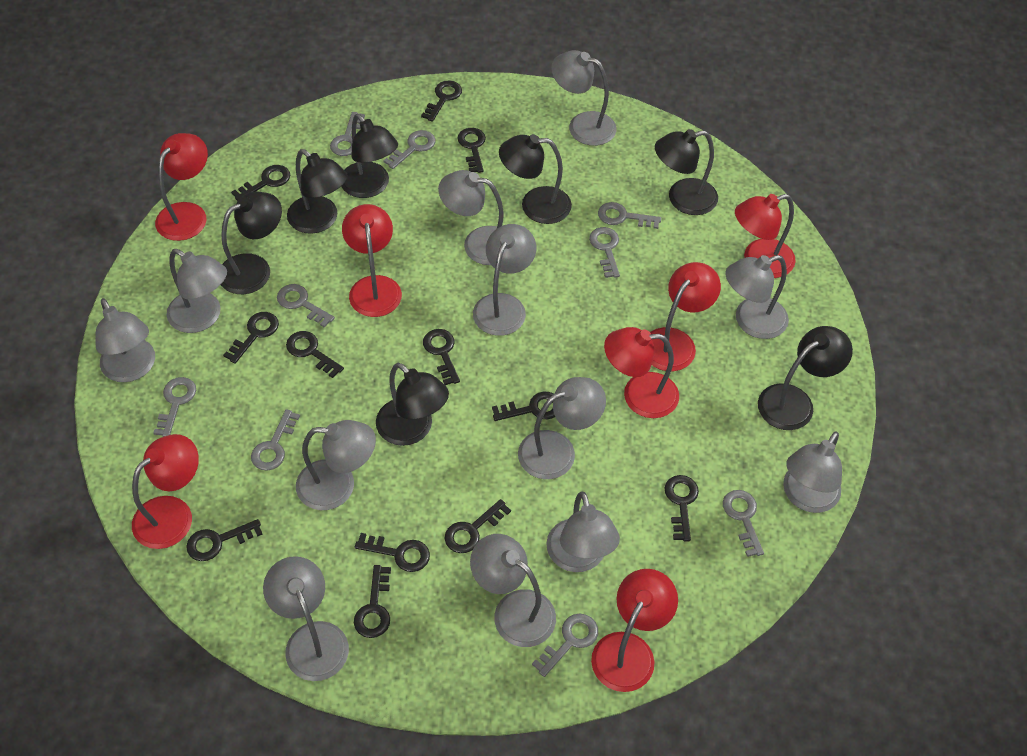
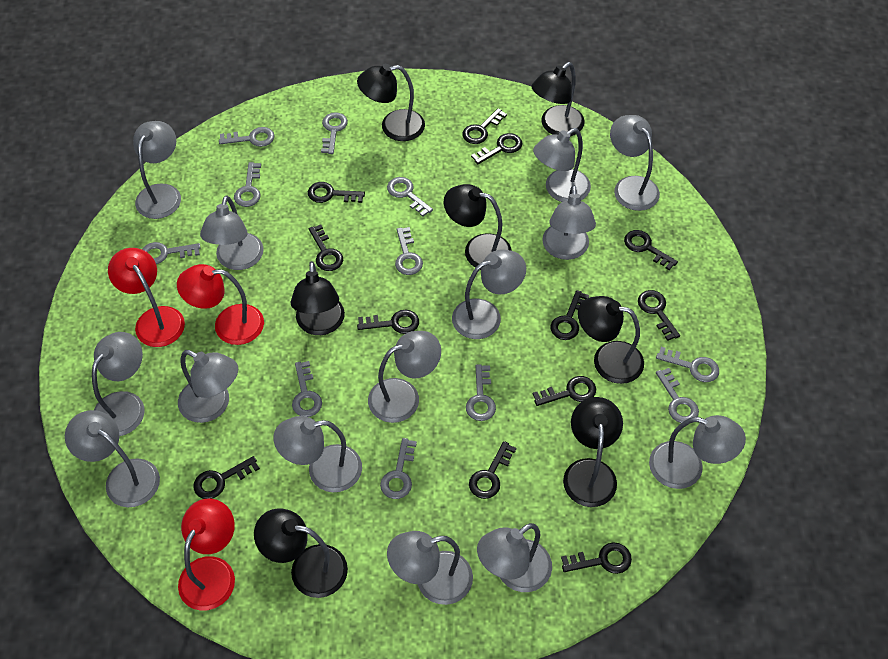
grey key: 9 -> 11
grey lamp: 12 -> 14
red lamp: 7 -> 3

